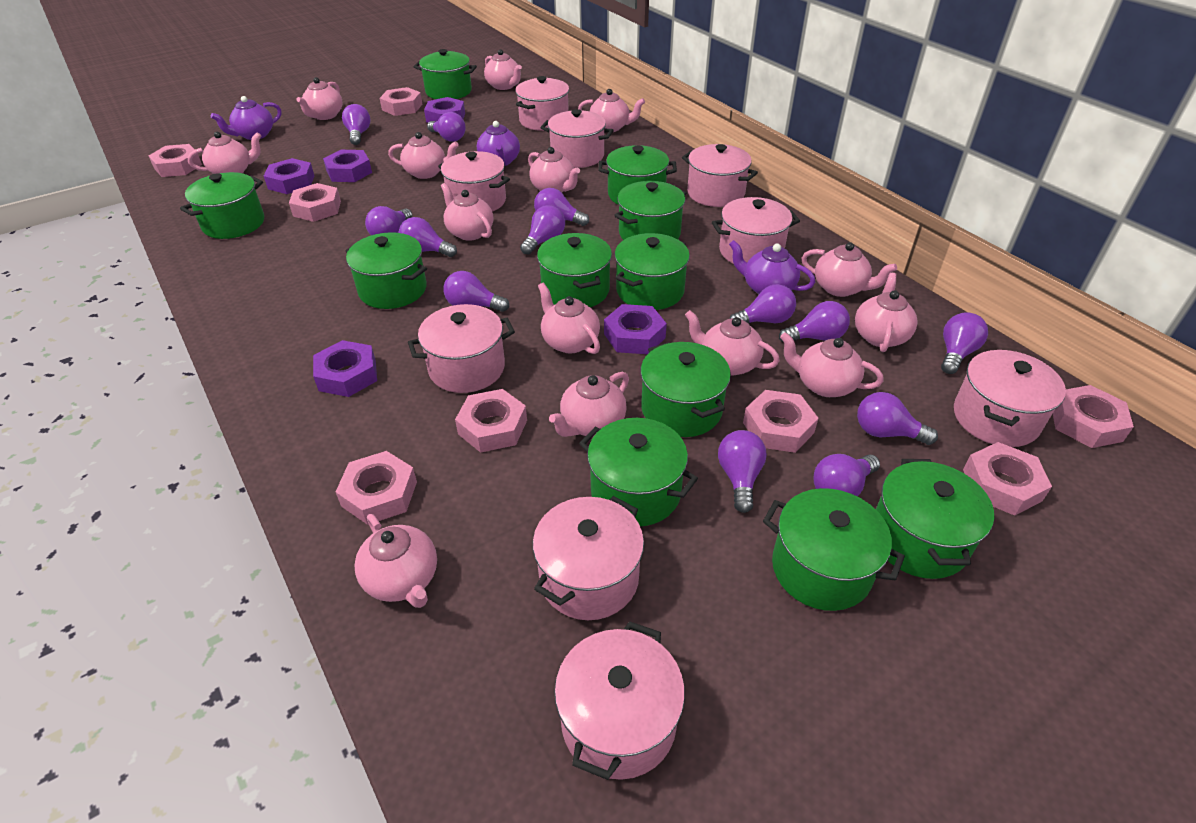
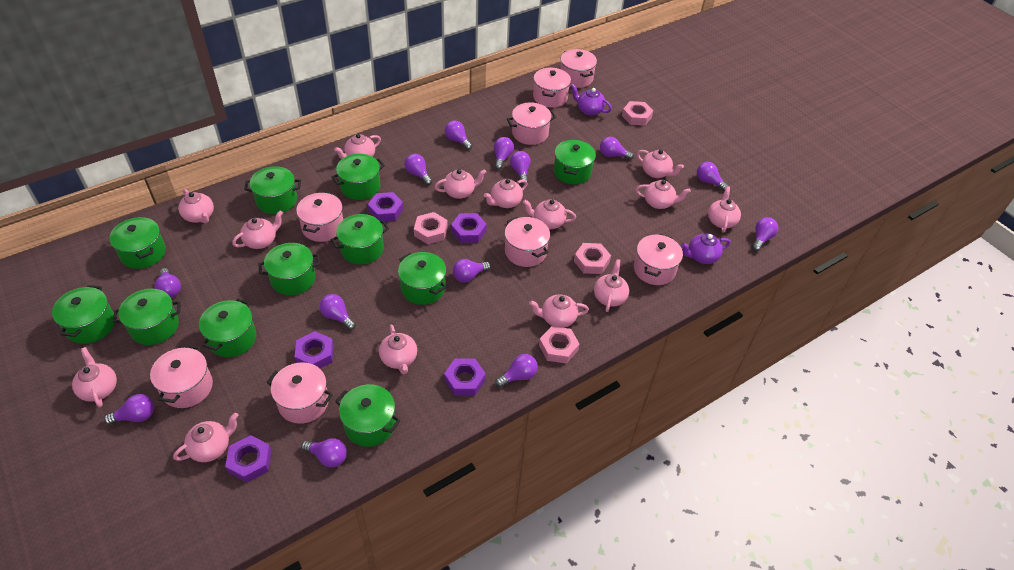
pink nut: 8 -> 4
pink pot: 9 -> 8
purple teapot: 3 -> 2

